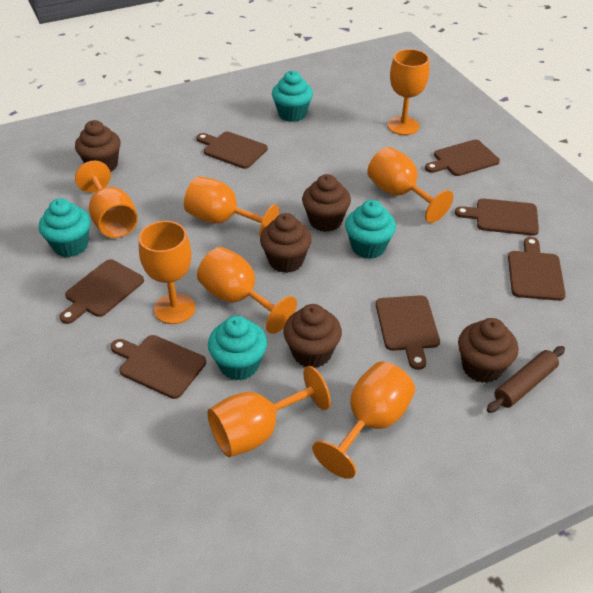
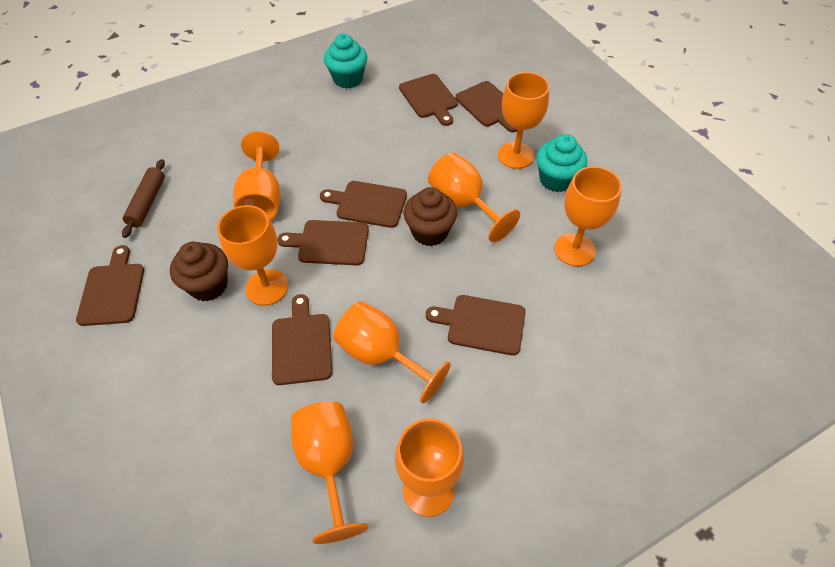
brown cupcake: 5 -> 2
turquoise cupcake: 4 -> 2

